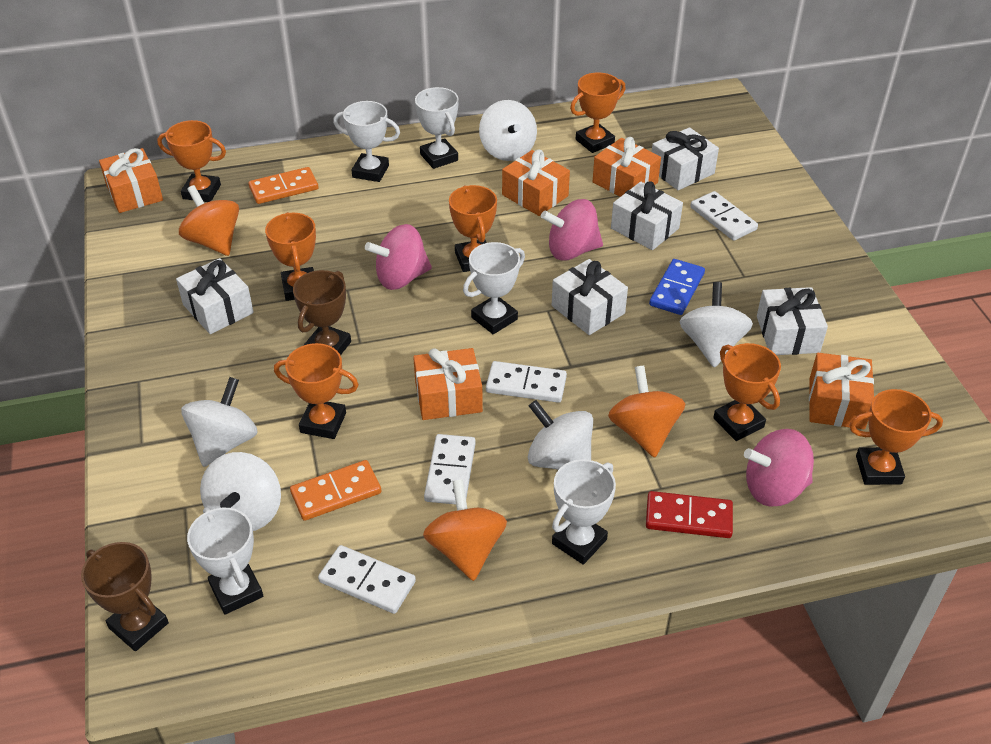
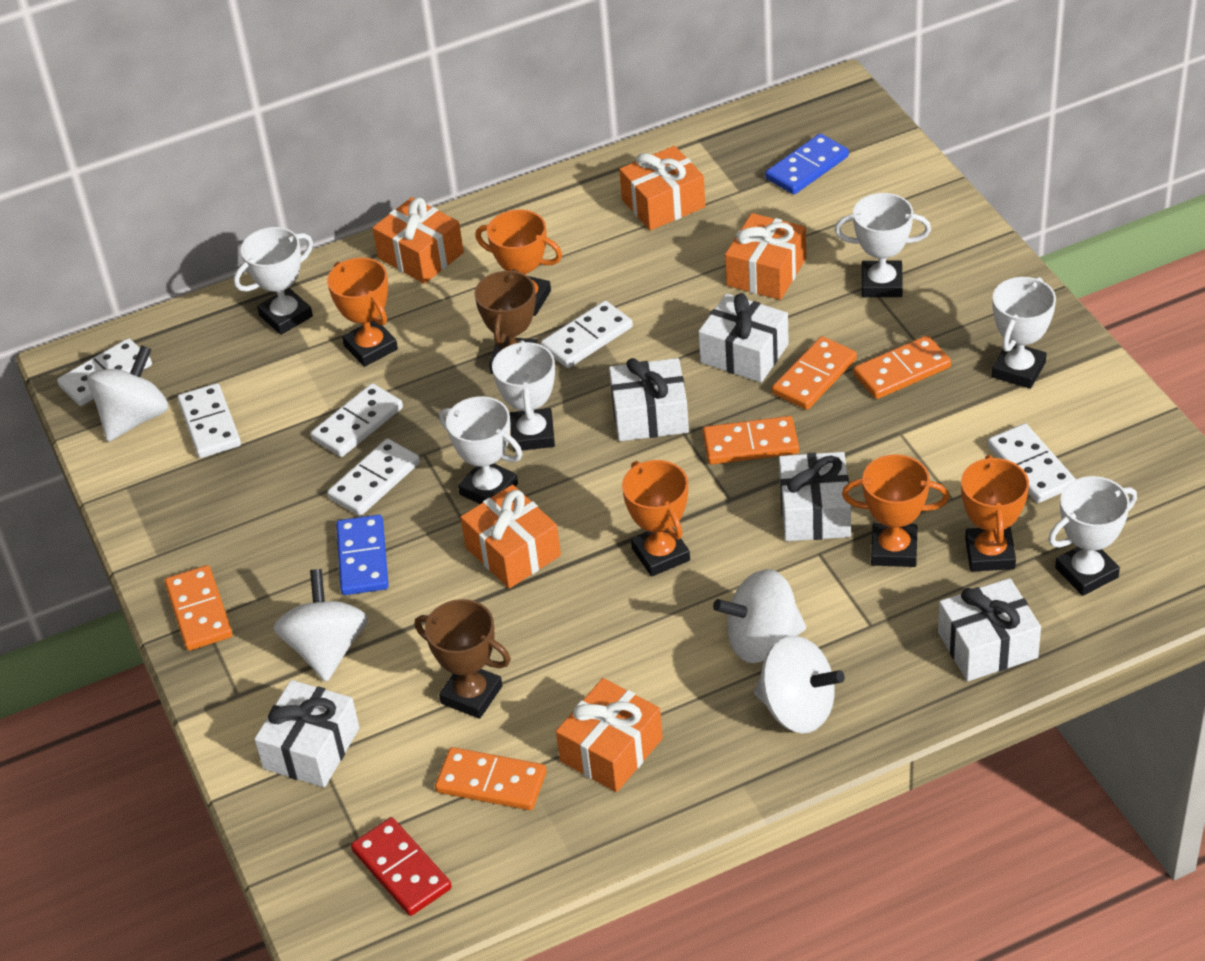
blue domino: 1 -> 2
orange domino: 2 -> 5
orange spinning top: 3 -> 0
orange trophy: 7 -> 5
pink spinning top: 3 -> 0
white domino: 4 -> 6
white spinning top: 5 -> 4
white trophy: 5 -> 6

